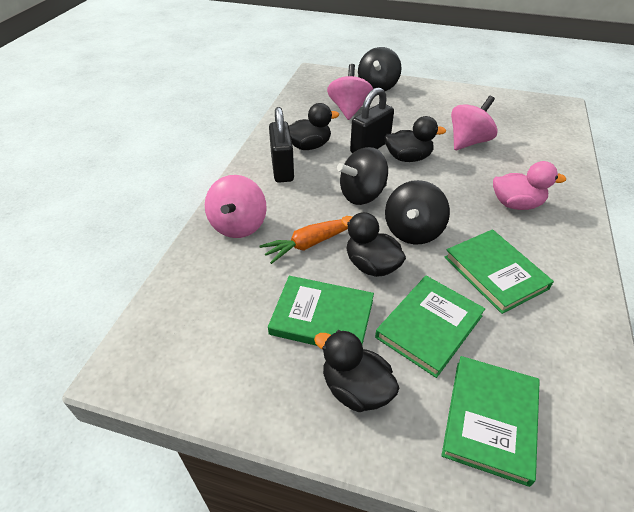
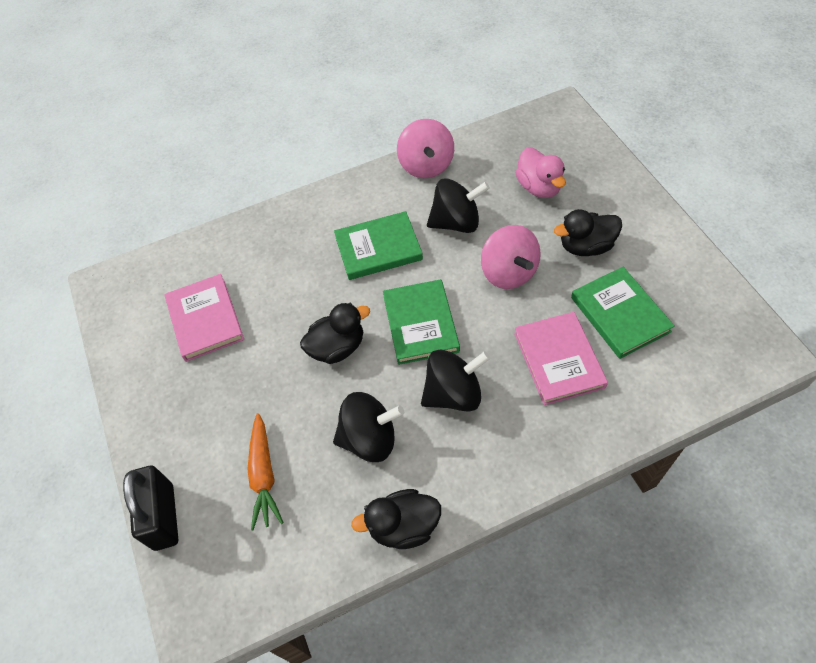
black duck: 4 -> 3
black padlock: 2 -> 1
green book: 4 -> 3
pink book: 0 -> 2
pink spinning top: 3 -> 2

